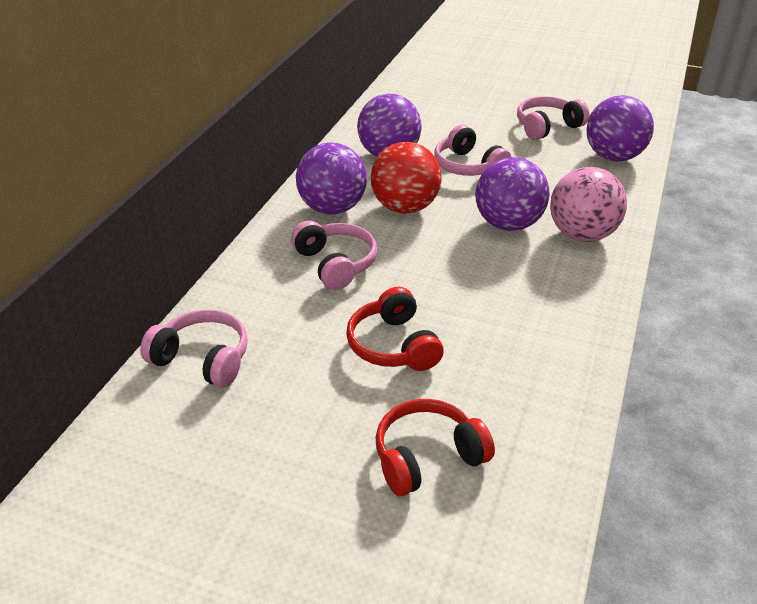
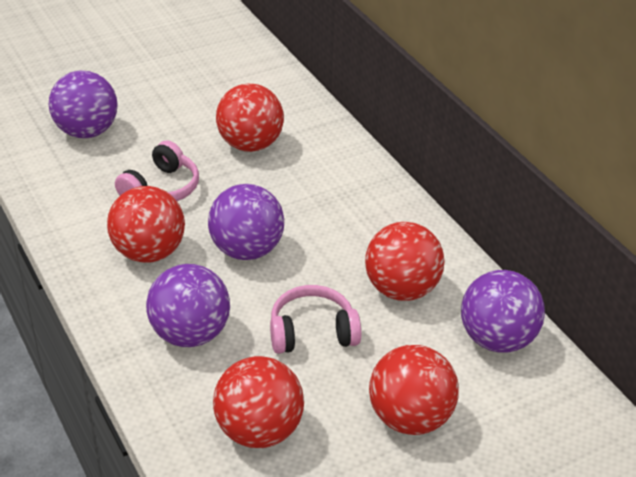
pink ball: 1 -> 0
pink headphones: 4 -> 2
red ball: 1 -> 5
red headphones: 2 -> 0

